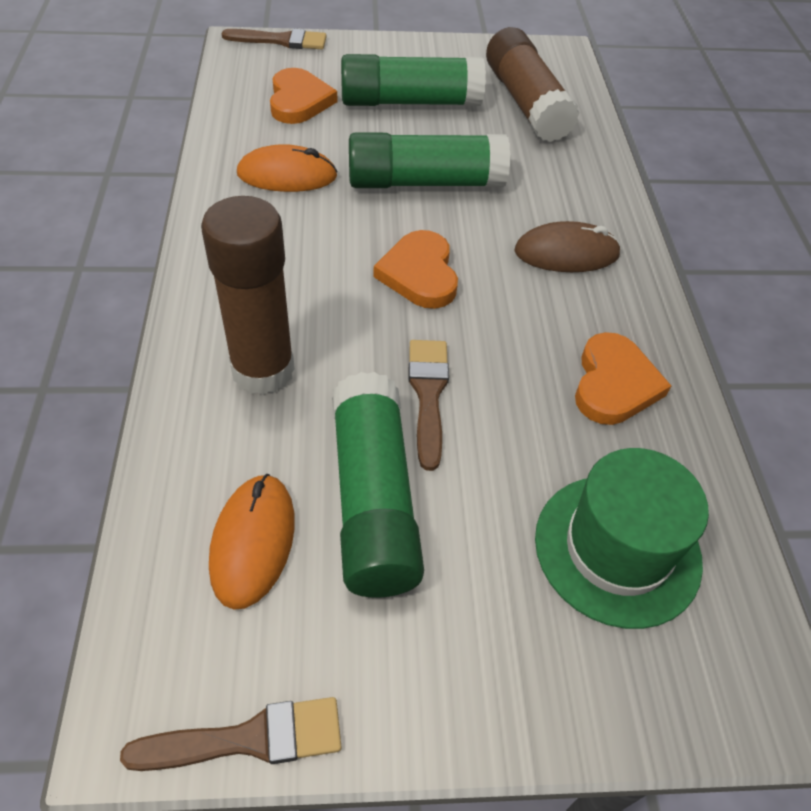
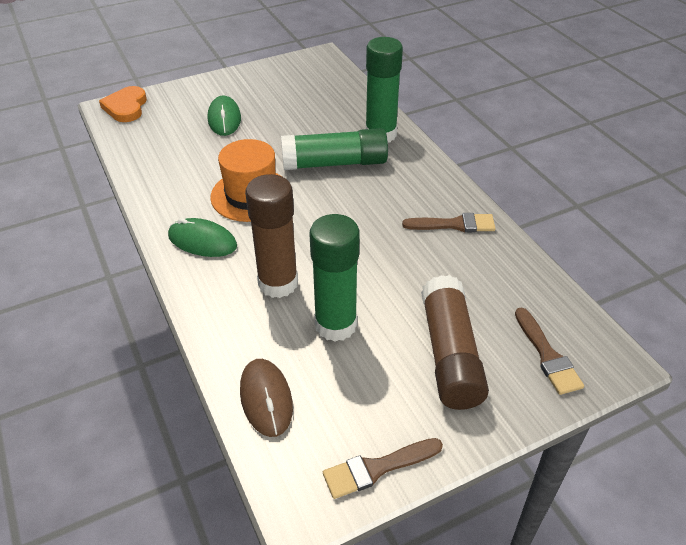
green hat: 1 -> 0
green mouse: 0 -> 2
orange hat: 0 -> 1
orange heart: 3 -> 1
orange mouse: 2 -> 0

